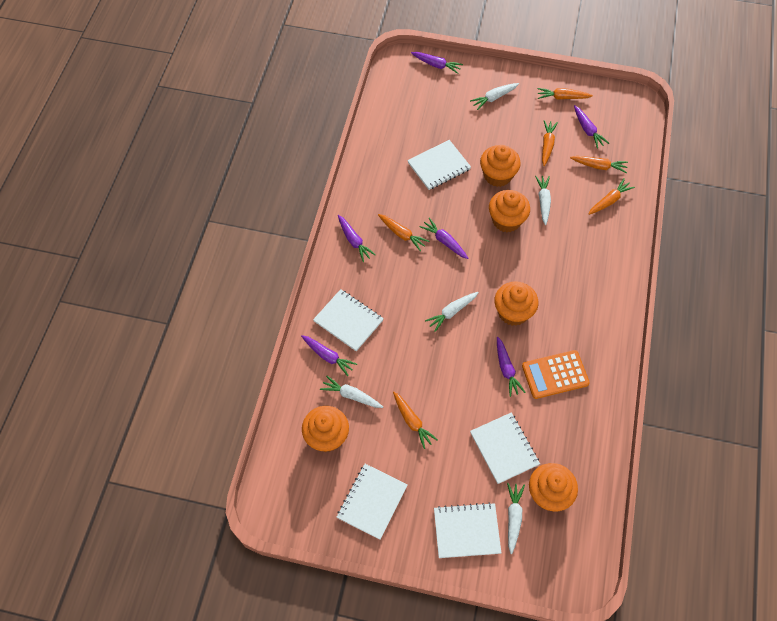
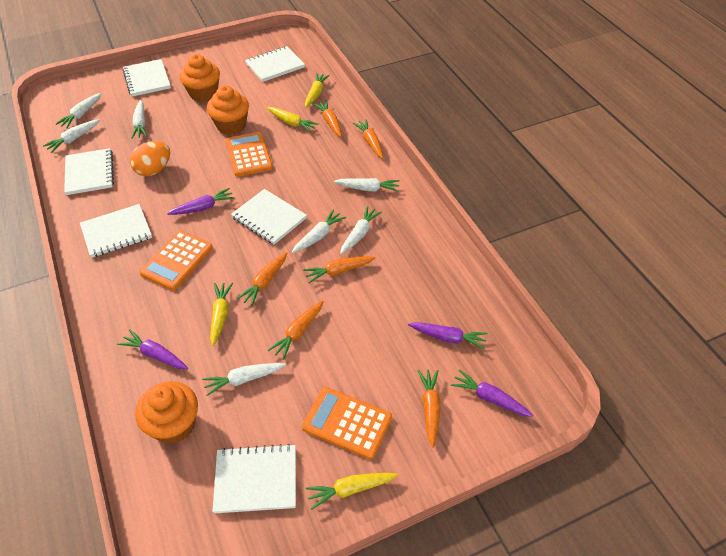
orange calculator: 1 -> 3
orange cupcake: 5 -> 3
orange egg: 0 -> 1
purple carrot: 6 -> 4
white carrot: 5 -> 7
white notebook: 5 -> 6
yellow carrot: 0 -> 4

